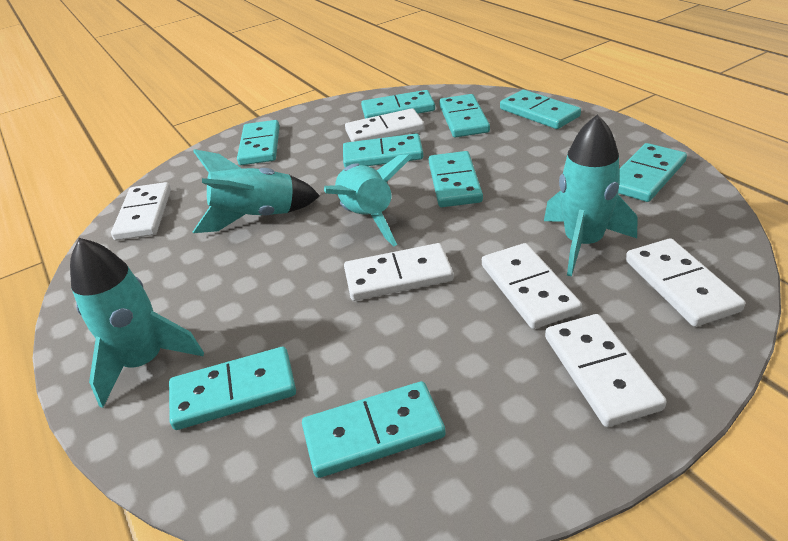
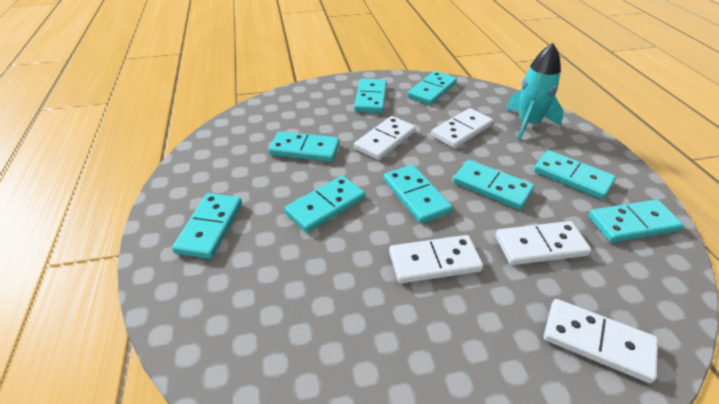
turquoise rocket: 4 -> 1
white domino: 6 -> 5

